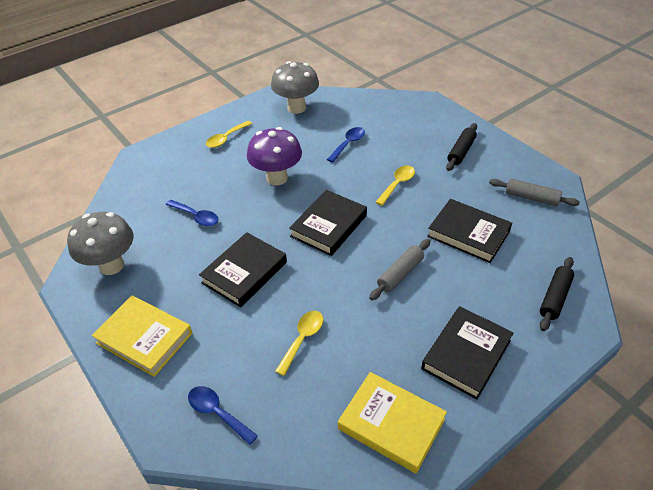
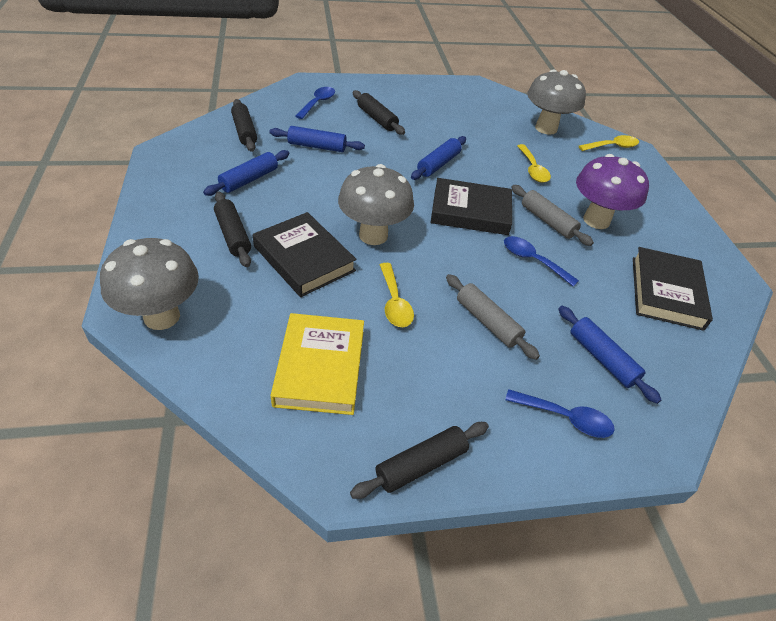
black book: 4 -> 3
black rolling pin: 2 -> 4
blue rolling pin: 0 -> 4
grey mushroom: 2 -> 3
yellow book: 2 -> 1

